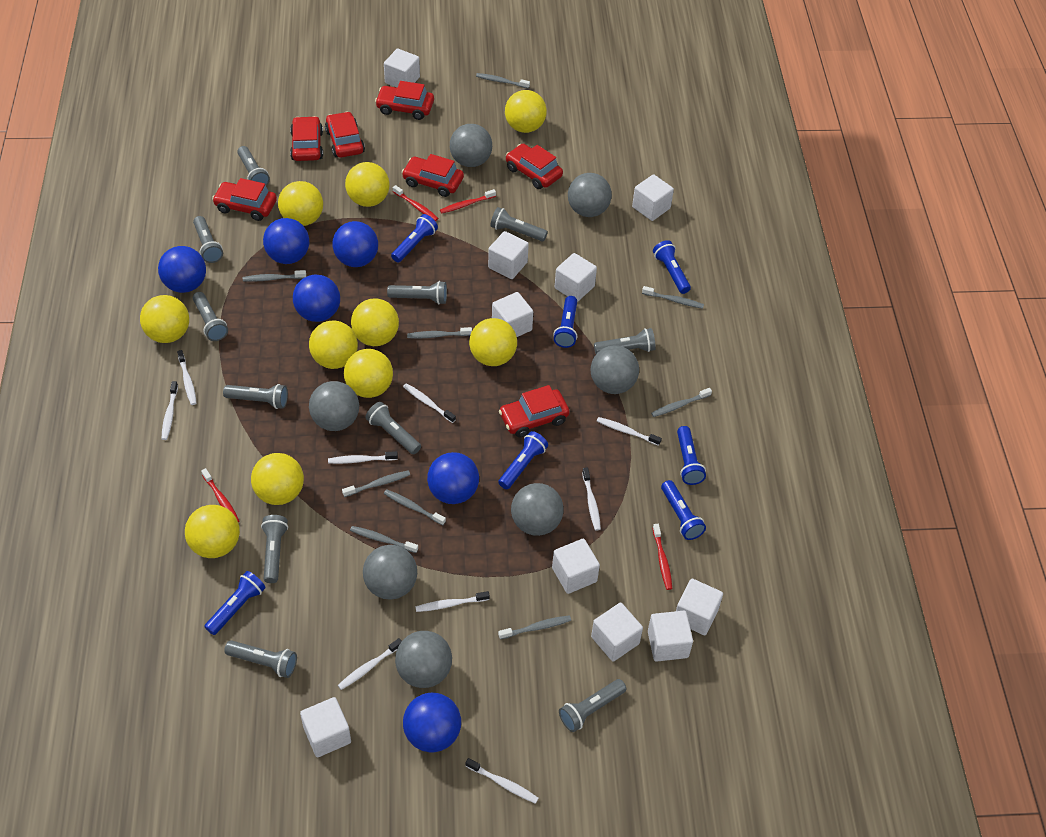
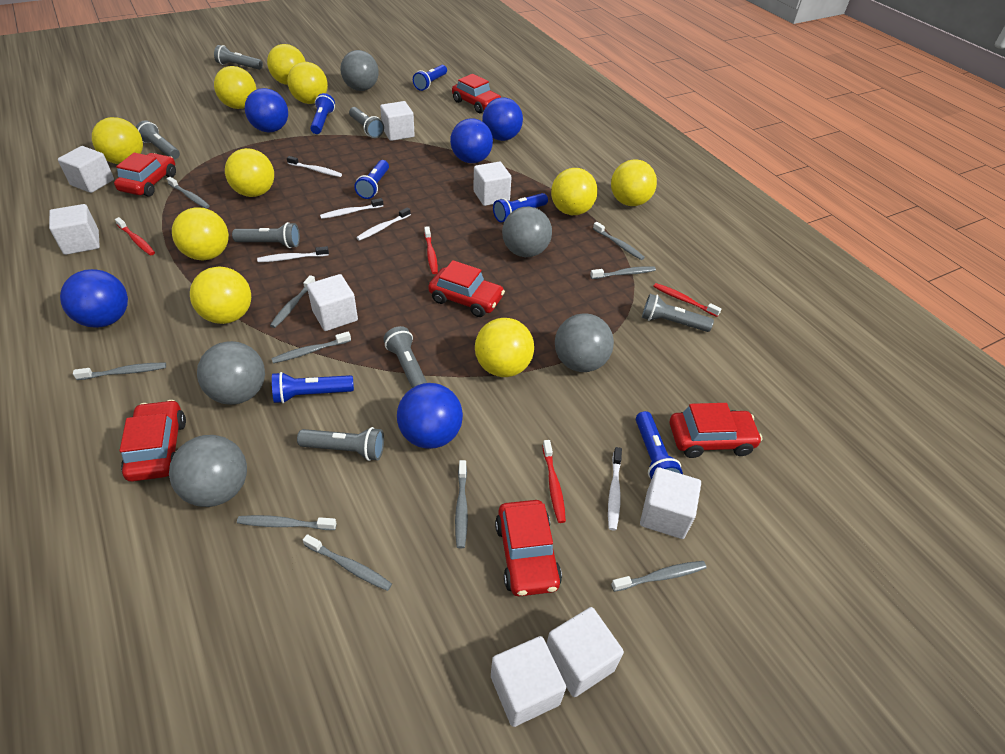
blue ball: 6 -> 5
blue flashlight: 7 -> 6
grey ball: 7 -> 5
grey flashlight: 11 -> 7
grey toothbrush: 9 -> 10
red car: 7 -> 6
white cube: 10 -> 8
white toothbrush: 9 -> 5

